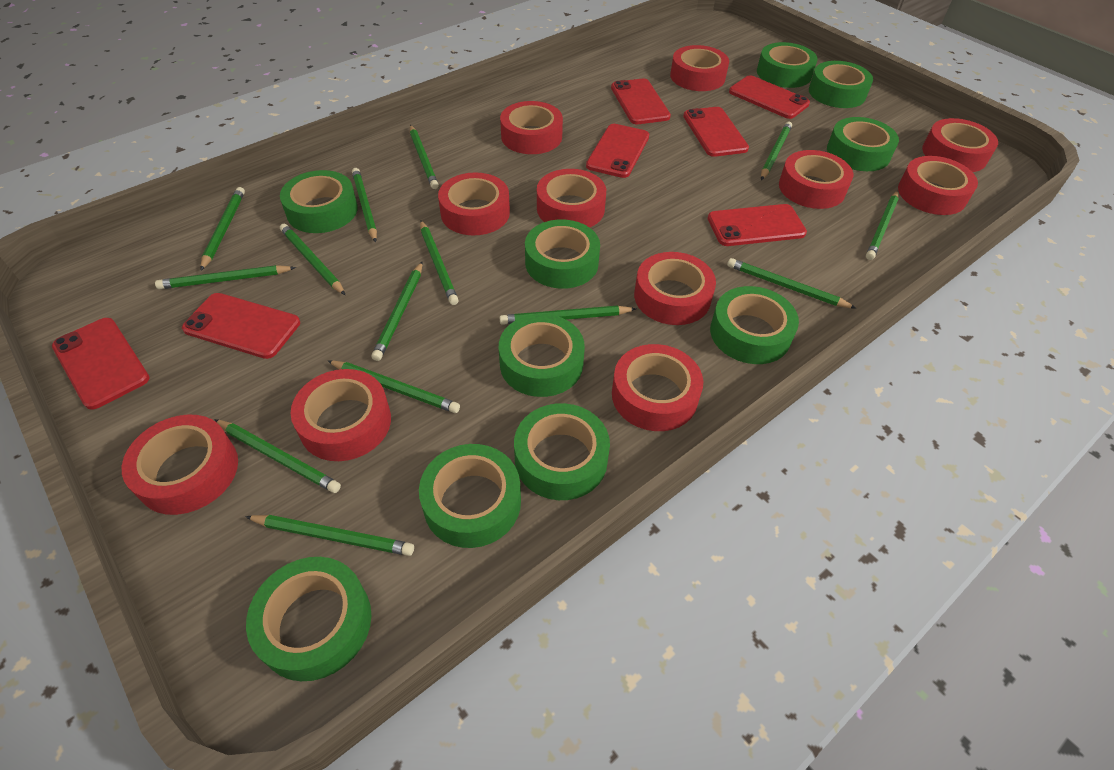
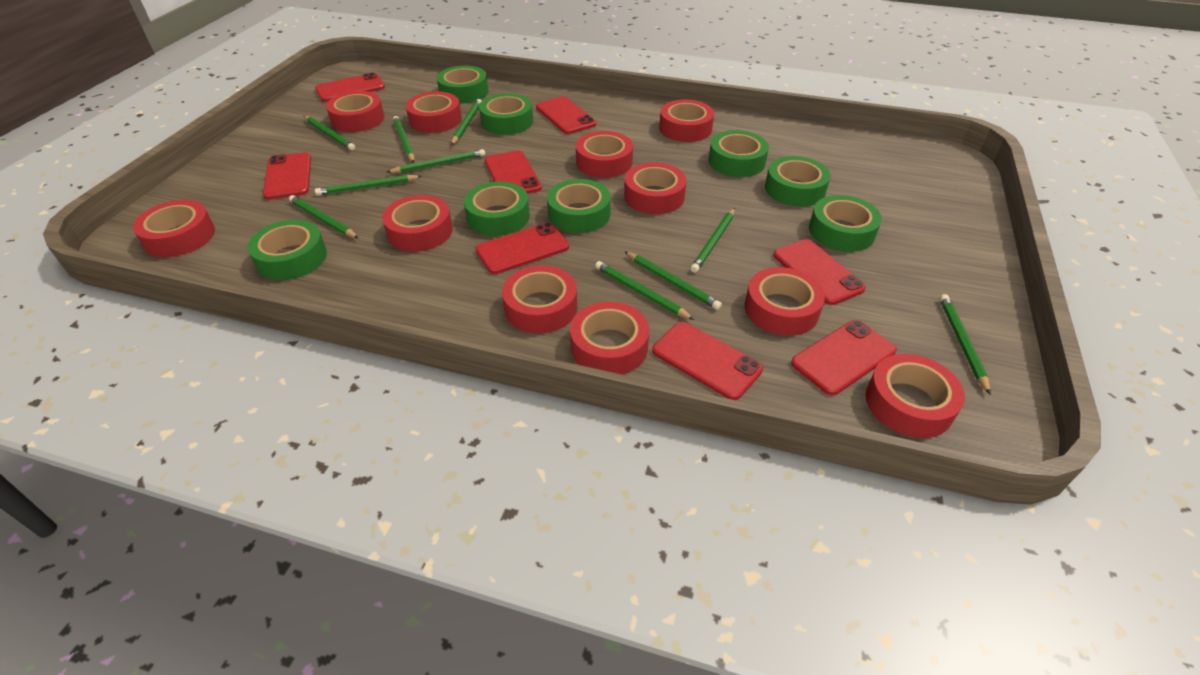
green pencil: 14 -> 10
green tape: 10 -> 8
red phone: 7 -> 8

